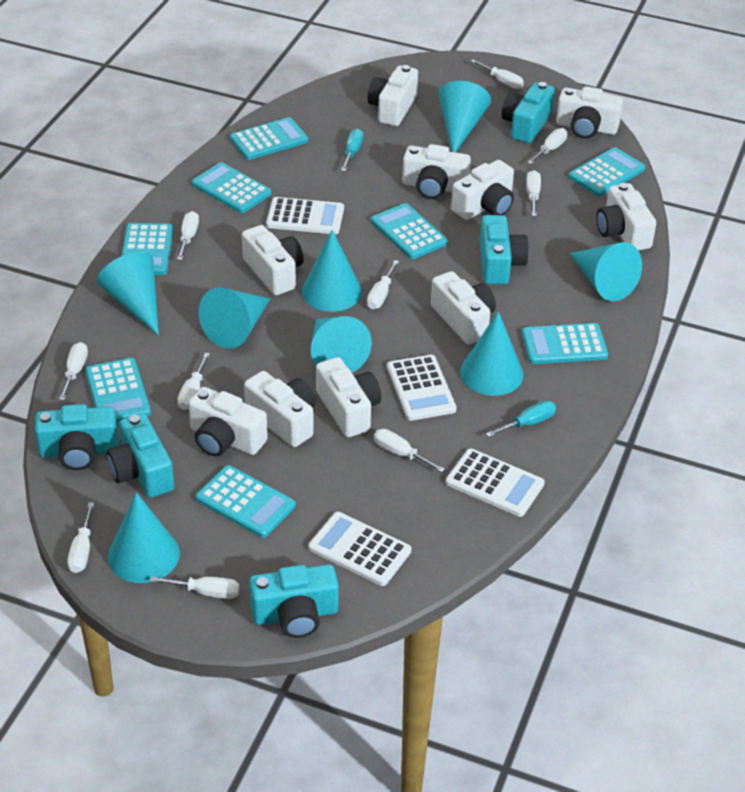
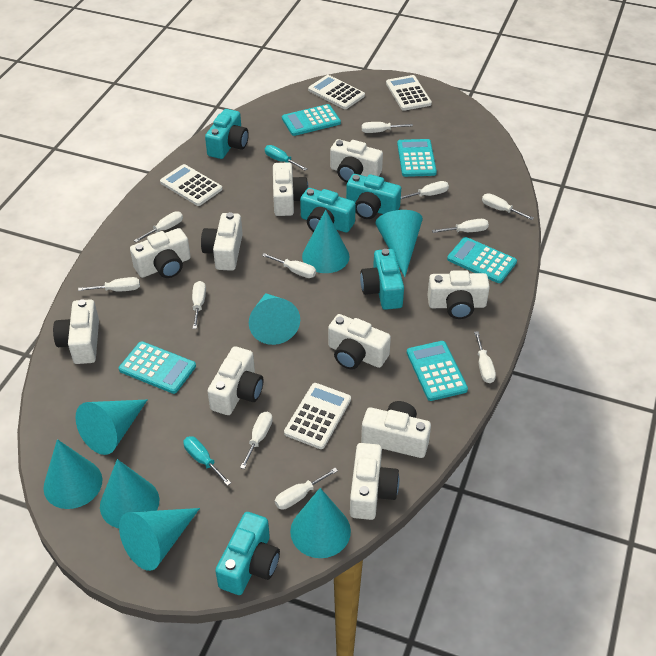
turquoise calculator: 8 -> 5
white screwdriver: 10 -> 11

